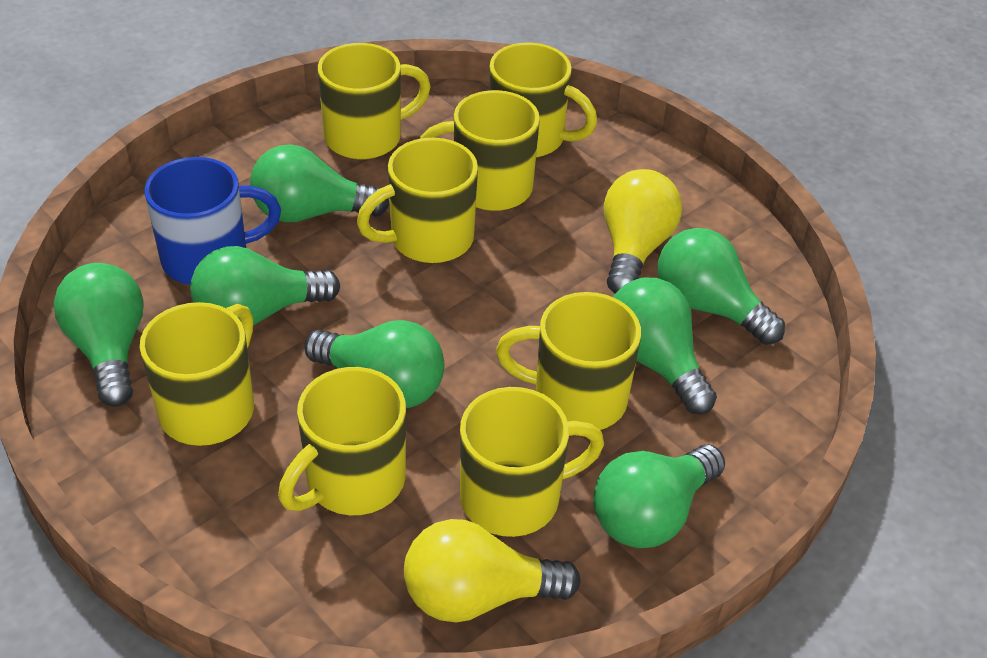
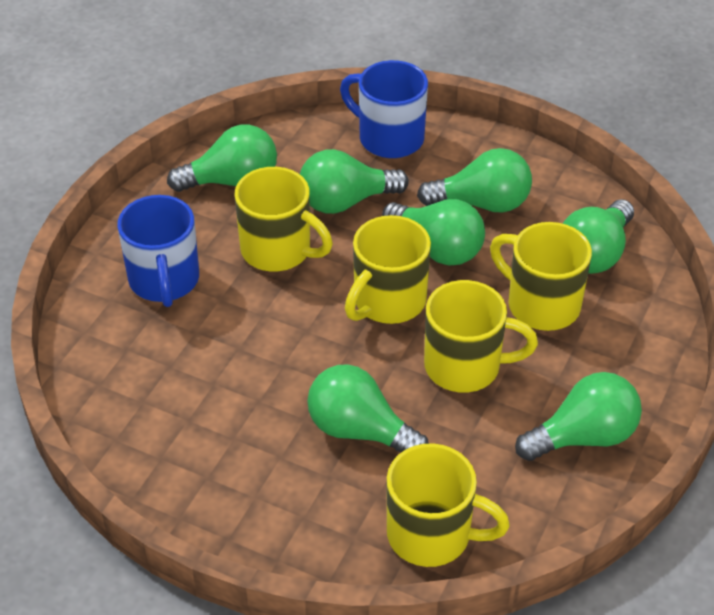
blue mug: 1 -> 2
yellow light bulb: 2 -> 0
yellow mug: 8 -> 5

